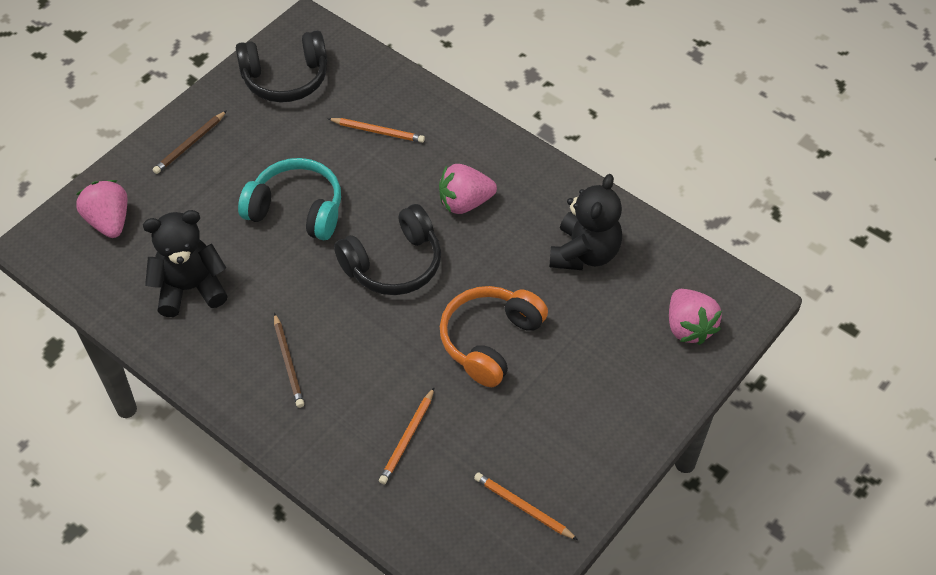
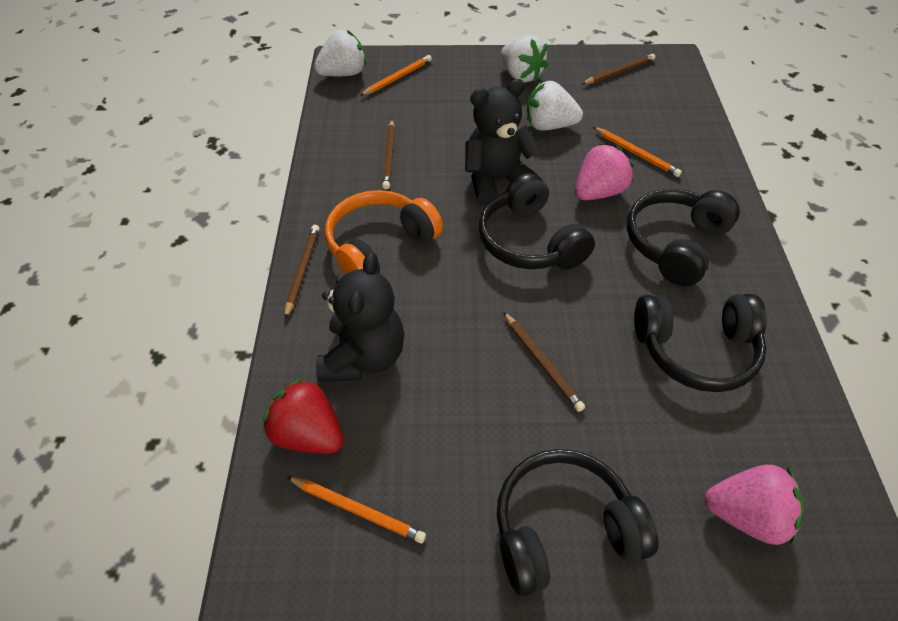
black headphones: 2 -> 4
brown pencil: 2 -> 4
pink strawberry: 3 -> 2
red strawberry: 0 -> 1
turquoise headphones: 1 -> 0
white strawberry: 0 -> 3

